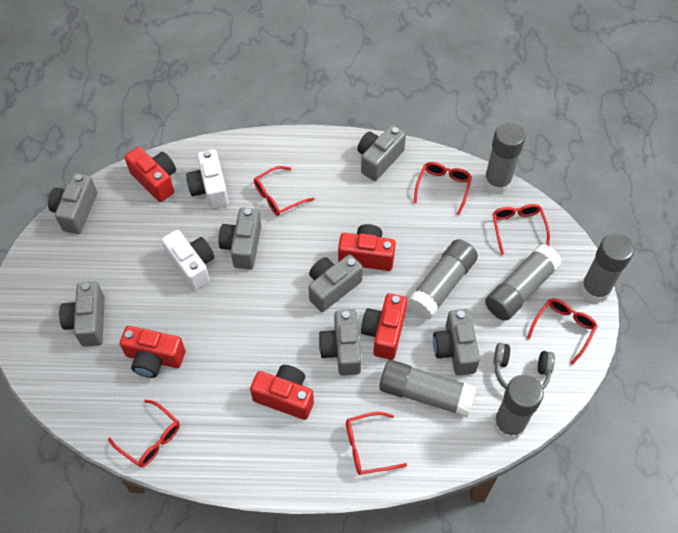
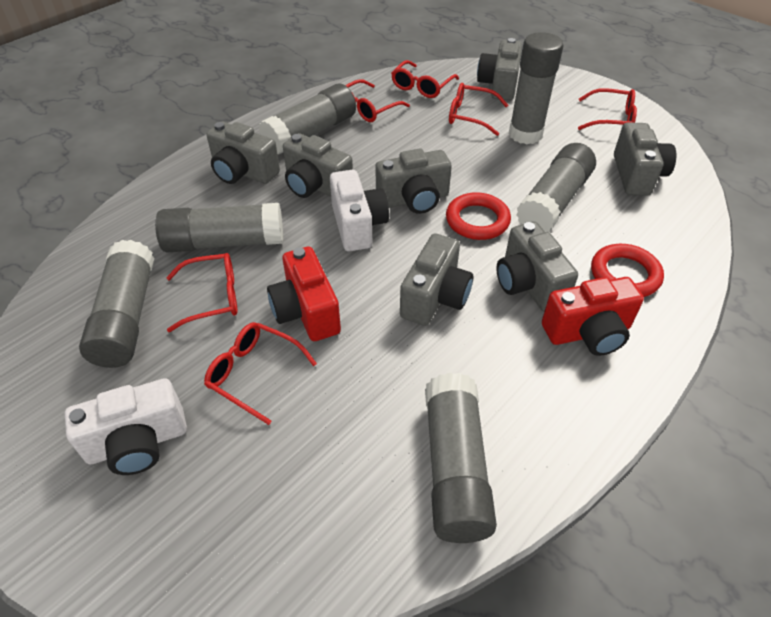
grey headphones: 1 -> 0
red camera: 5 -> 2
red ring: 0 -> 2

